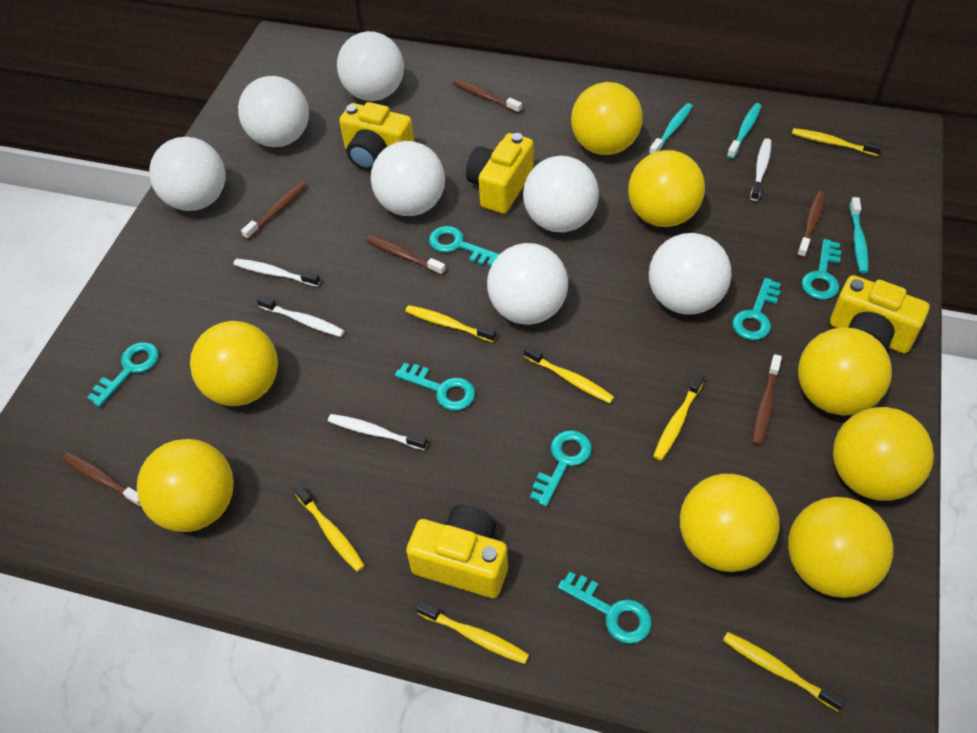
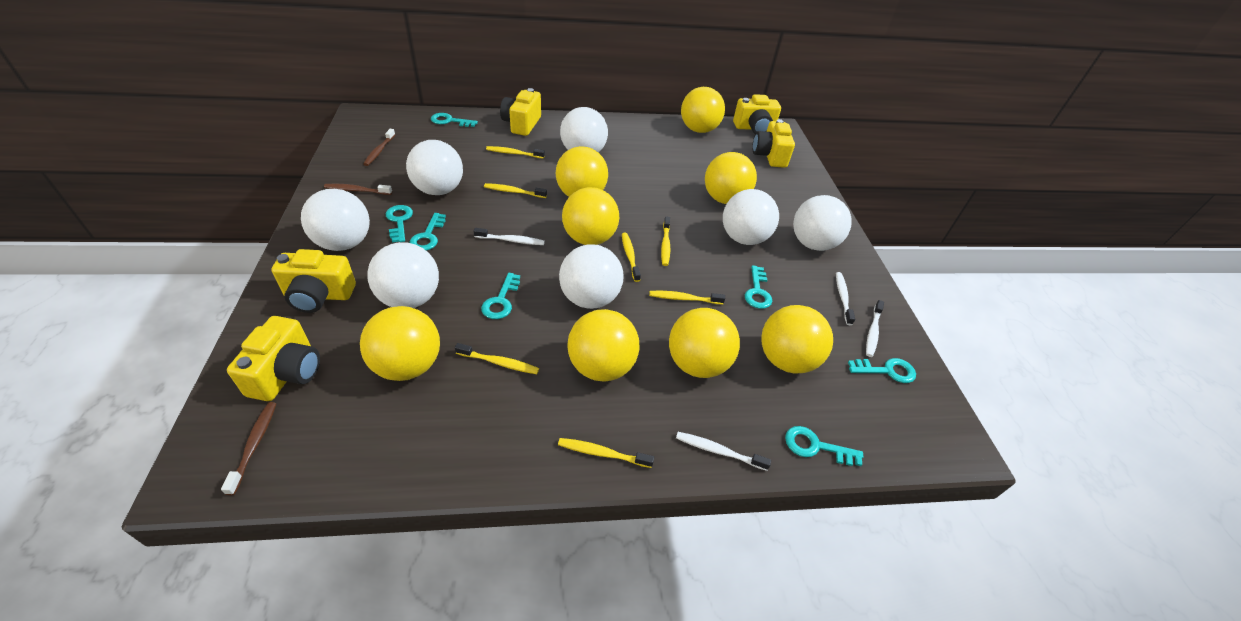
brown toothbrush: 6 -> 3
turquoise toothbrush: 3 -> 0
yellow camera: 4 -> 5

